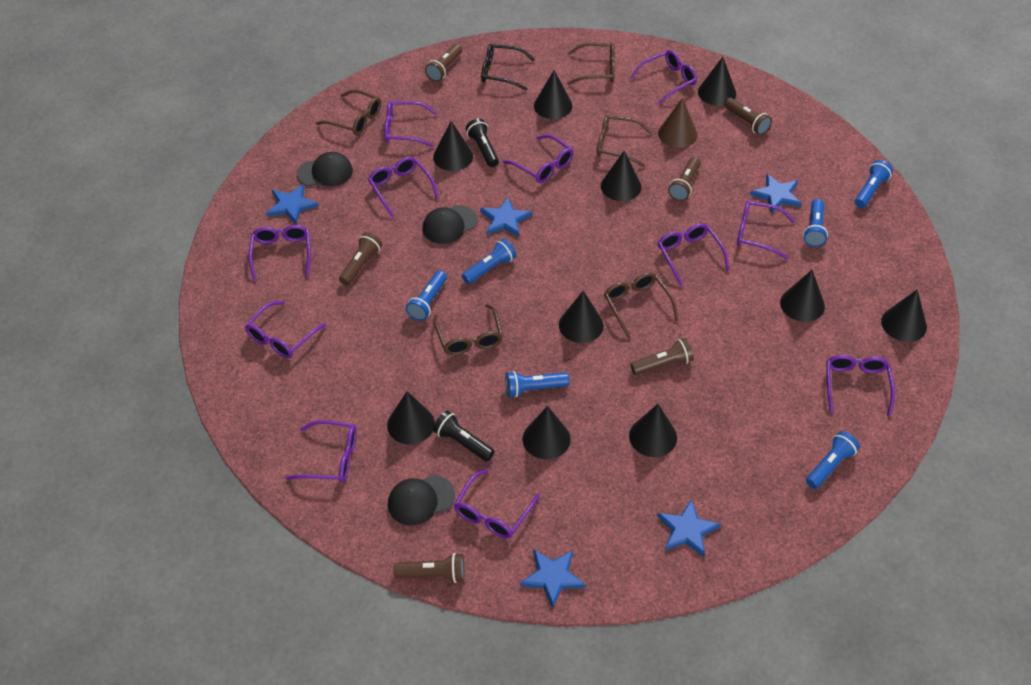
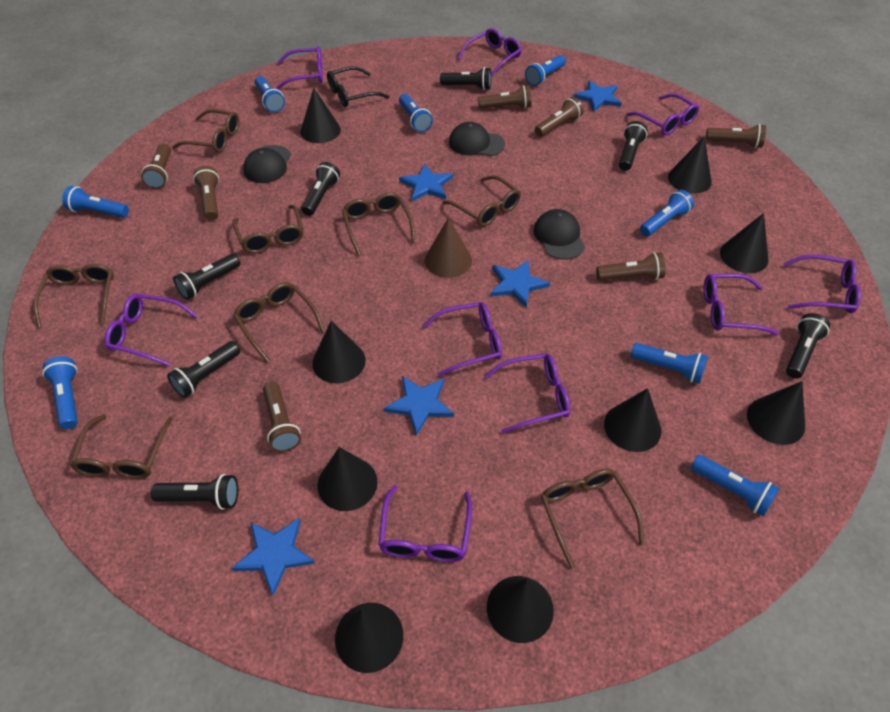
black cone: 10 -> 9
black flashlight: 2 -> 7
blue flashlight: 6 -> 8
brown flashlight: 6 -> 7
brown glasses: 5 -> 8
purple glasses: 11 -> 9

